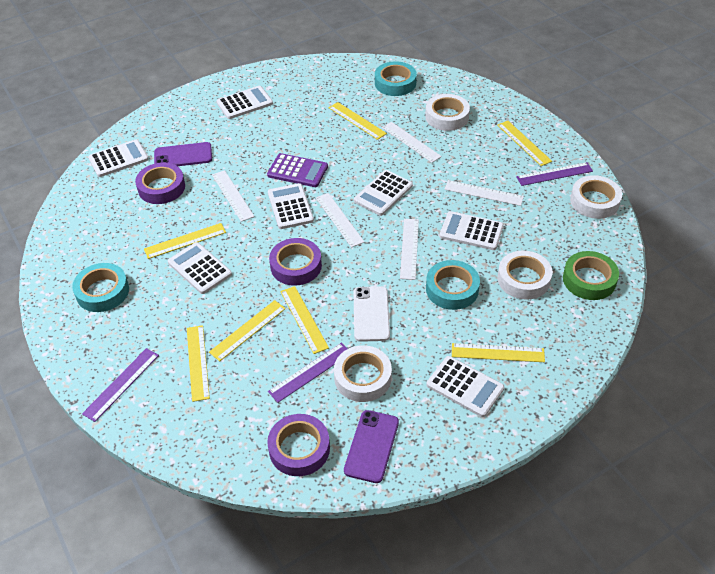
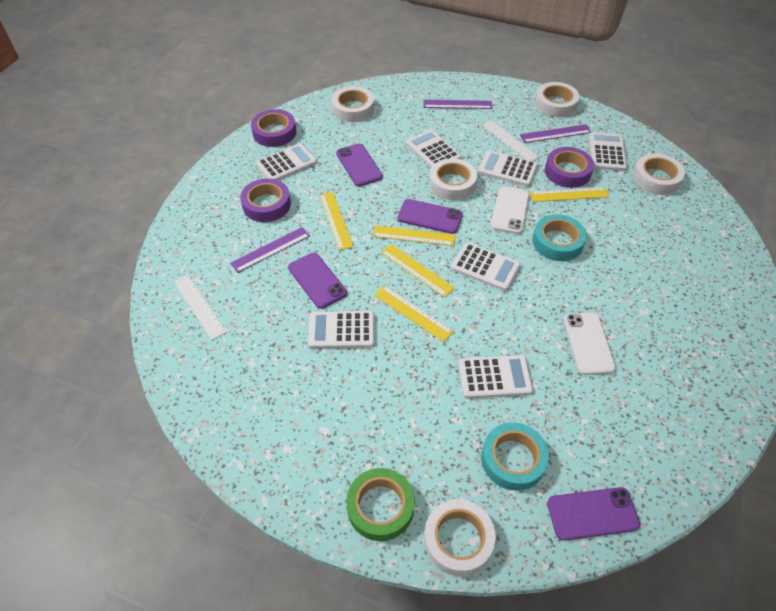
purple calculator: 1 -> 0
purple phone: 2 -> 4
turquoise tape: 3 -> 2
white phone: 1 -> 2
white ruler: 5 -> 2
white tape: 4 -> 5
yellow ruler: 7 -> 5

